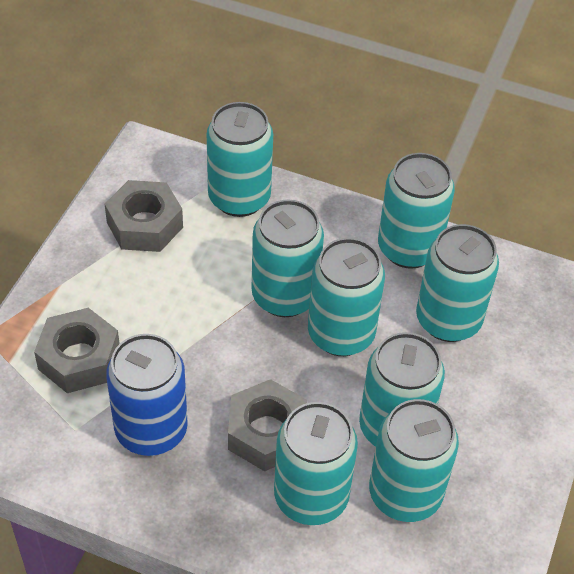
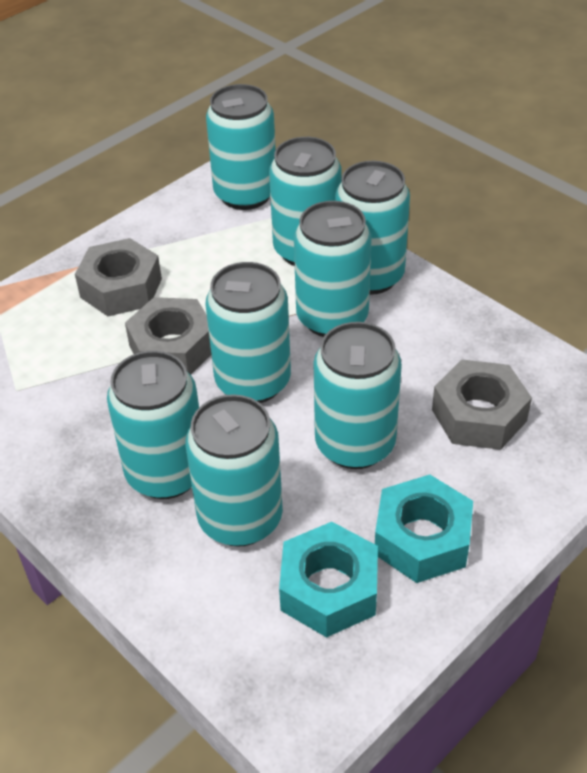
blue can: 1 -> 0
turquoise nut: 0 -> 2

